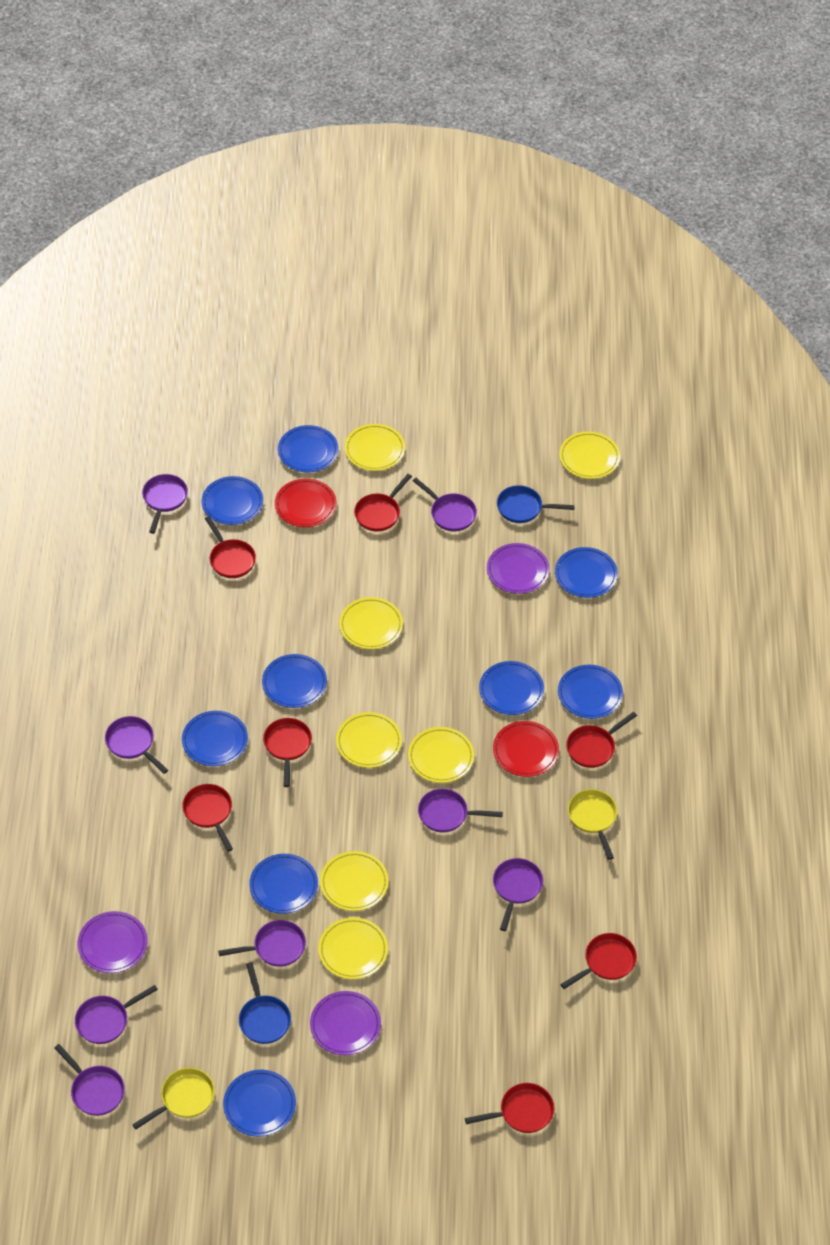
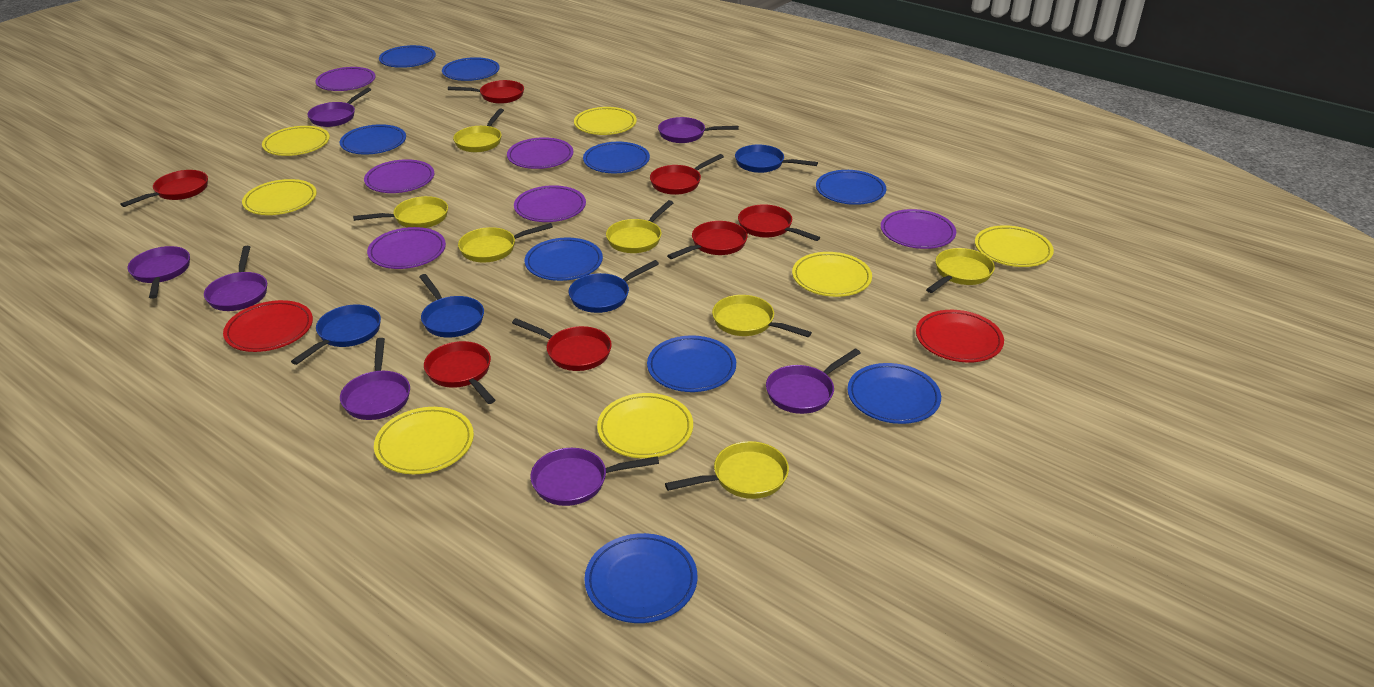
blue pan: 2 -> 4
purple pan: 8 -> 7
purple plate: 3 -> 6
yellow pan: 2 -> 7

